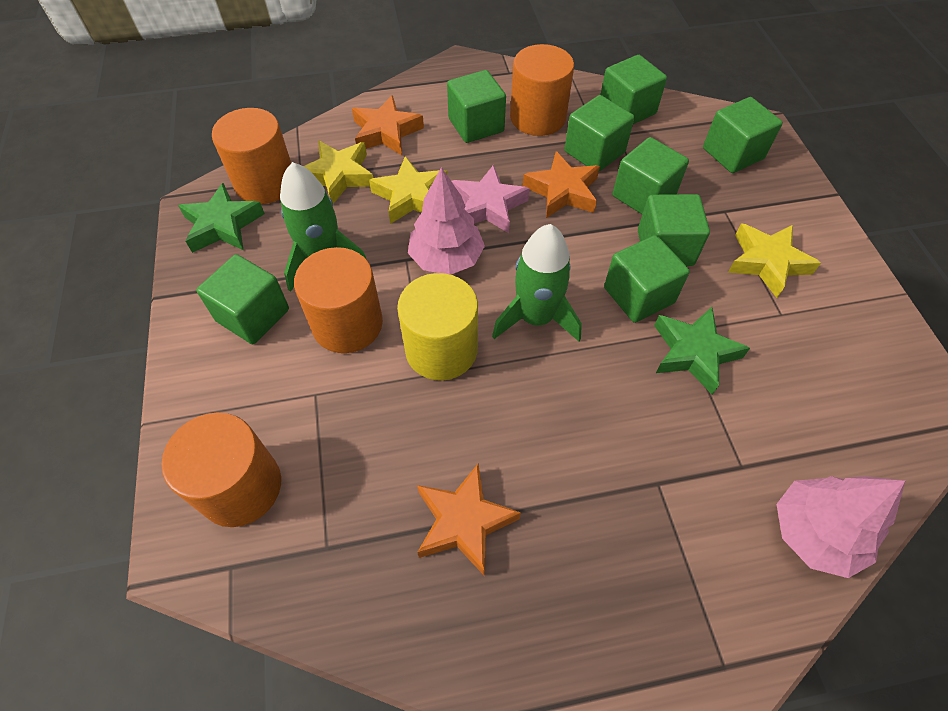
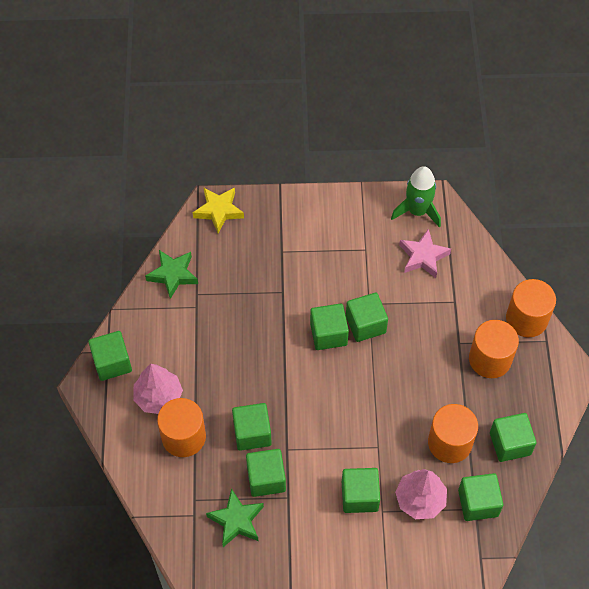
green rocket: 2 -> 1
orange star: 3 -> 0
yellow cylinder: 1 -> 0
yellow star: 3 -> 1

